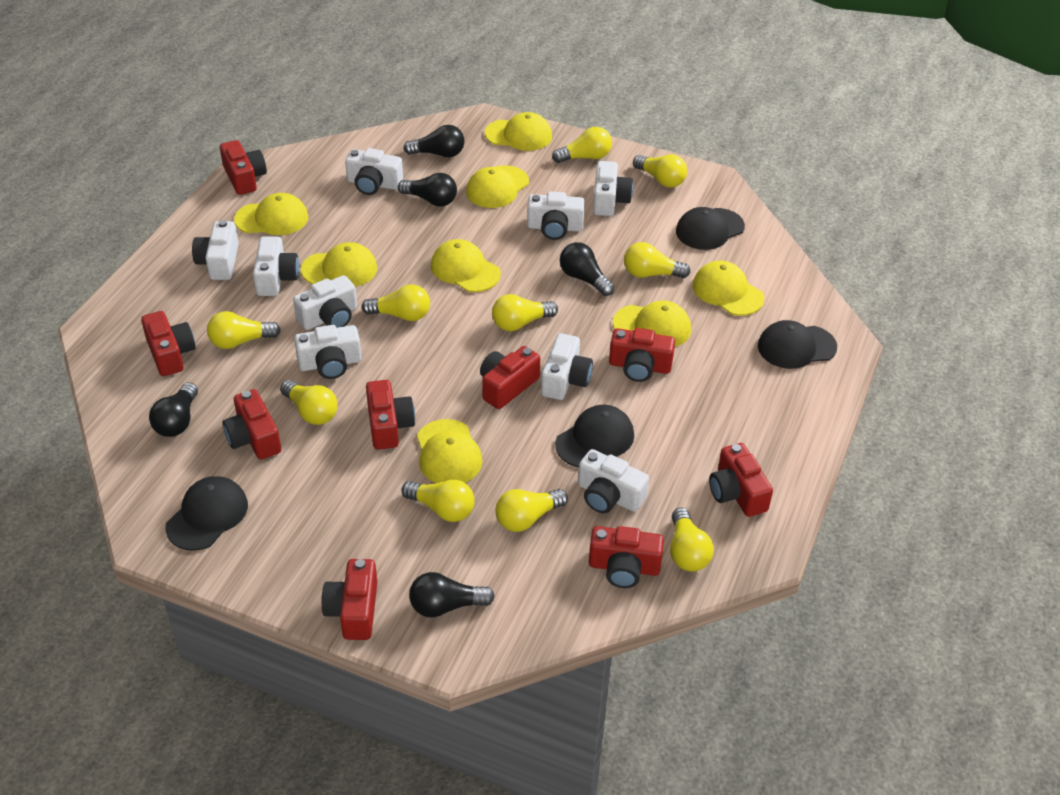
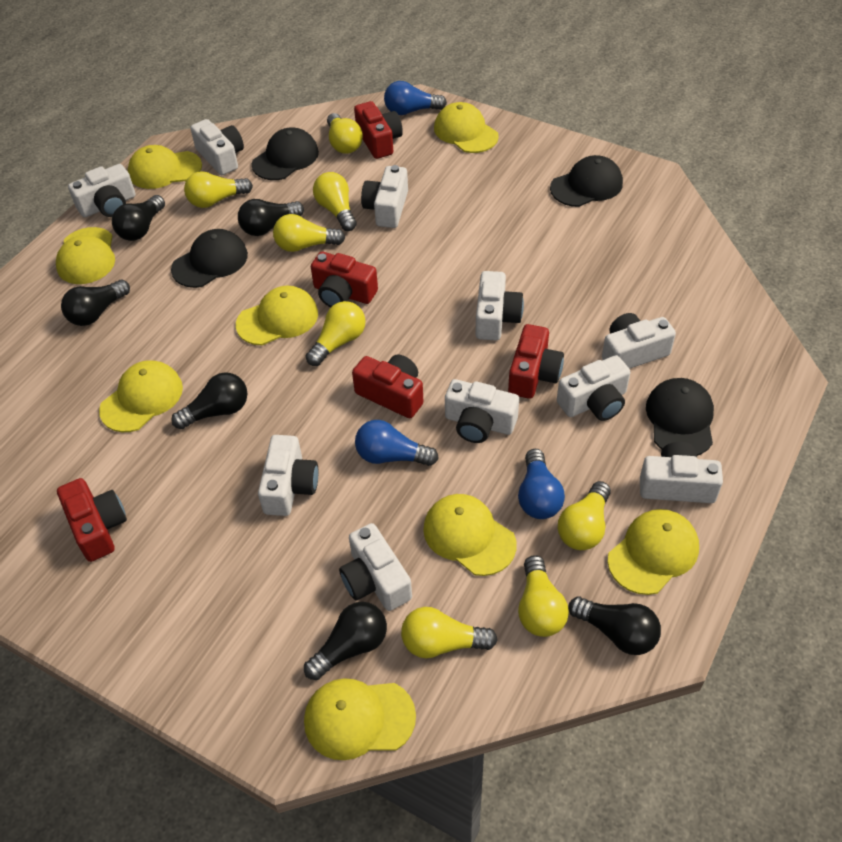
black light bulb: 5 -> 6
blue light bulb: 0 -> 3
red camera: 9 -> 5
white camera: 9 -> 10
yellow light bulb: 10 -> 8

